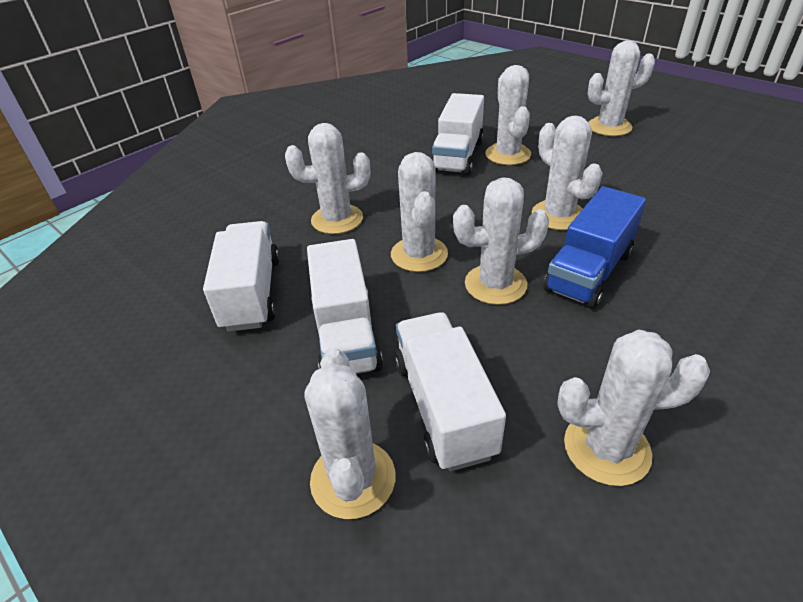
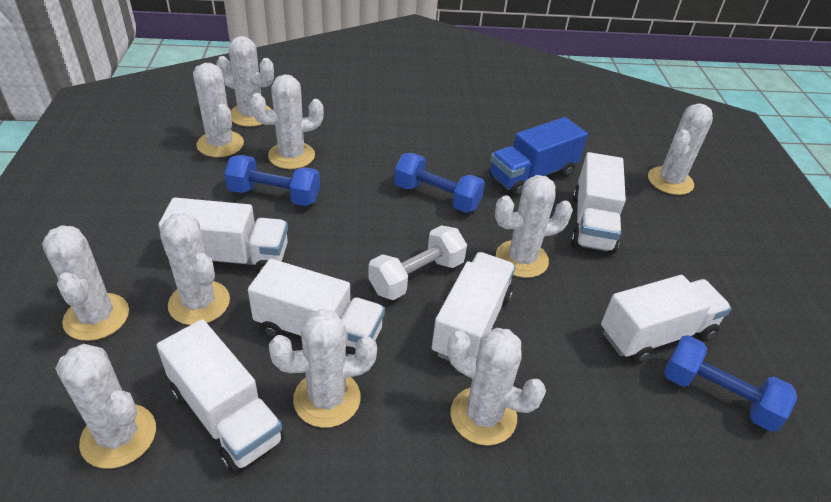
blue dumbbell: 0 -> 3
white cactus: 8 -> 10
white dumbbell: 0 -> 1
white truck: 4 -> 6

